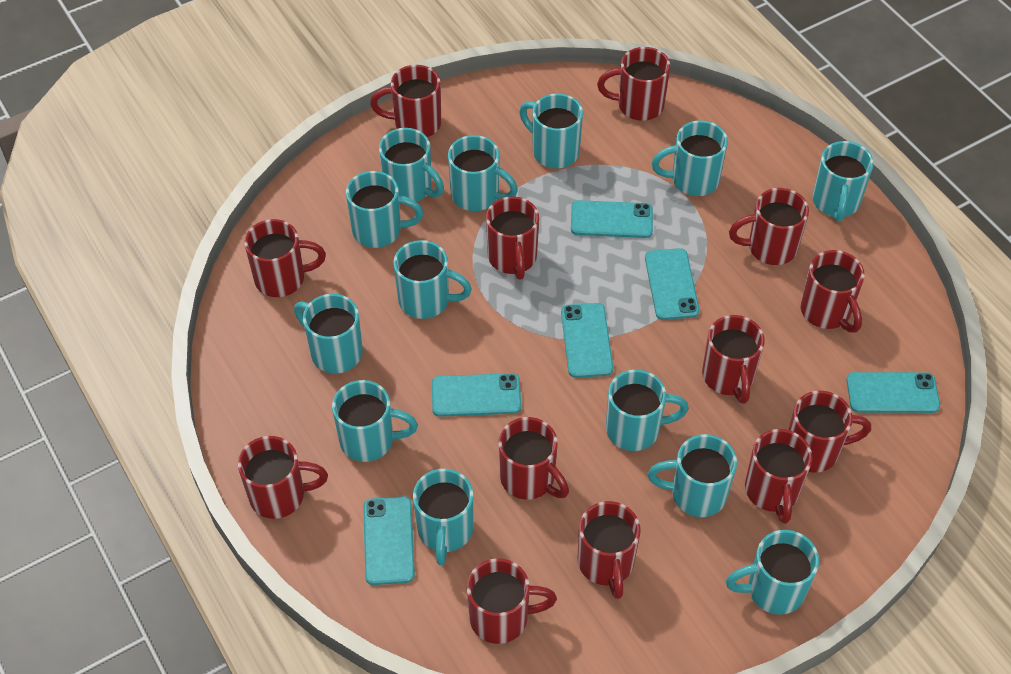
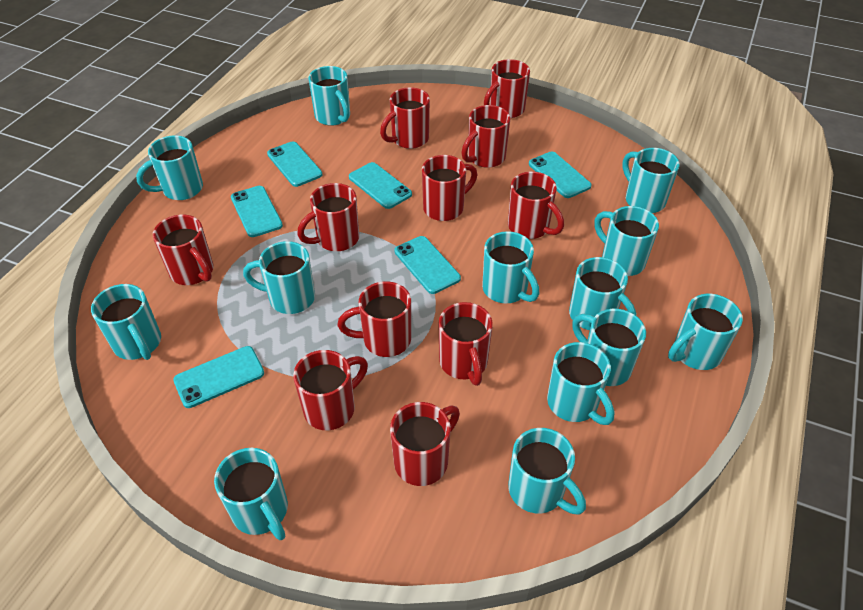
red mug: 13 -> 11

